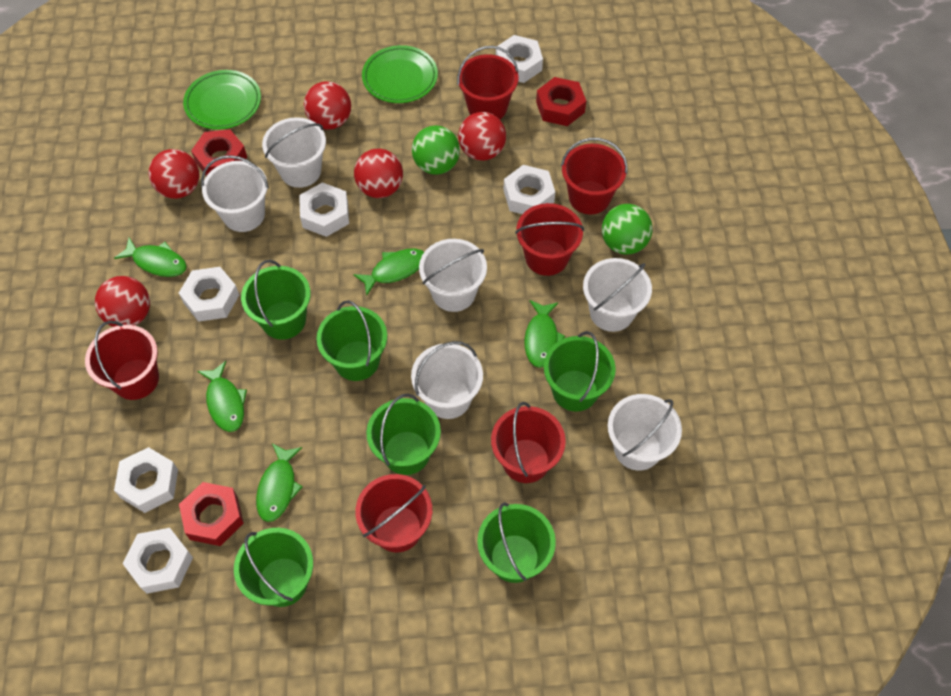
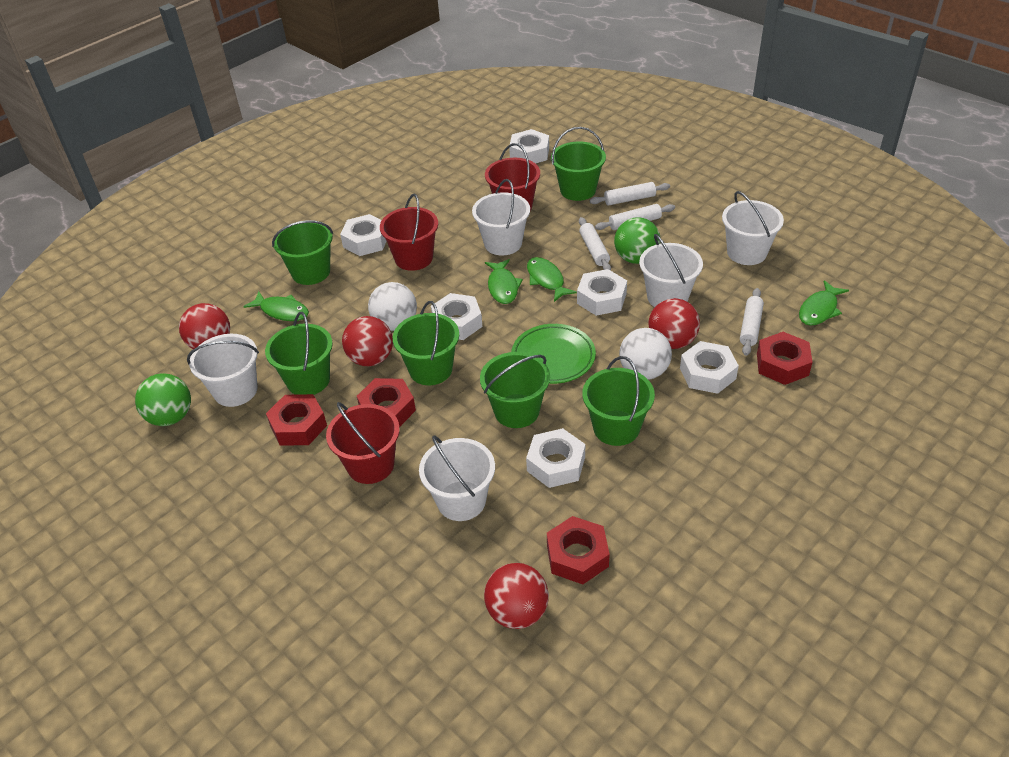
green fish: 5 -> 4
green plate: 2 -> 1
red ball: 5 -> 4
red bucket: 6 -> 3
red nut: 3 -> 4
white ball: 0 -> 2
white bucket: 6 -> 5
white rolling pin: 0 -> 4

